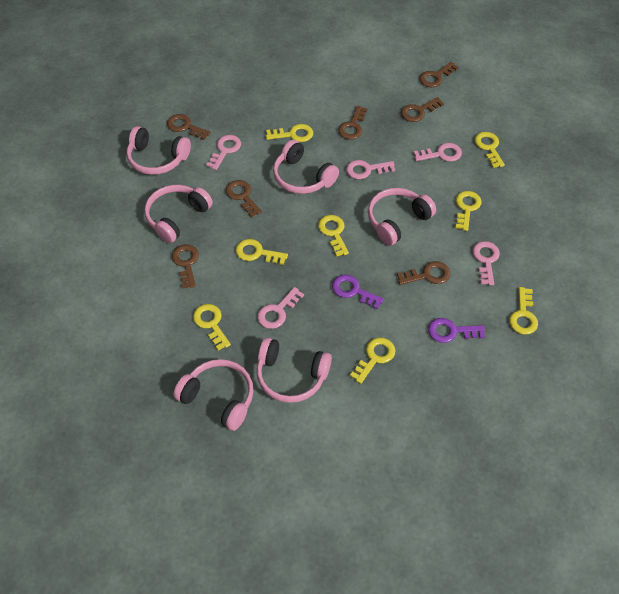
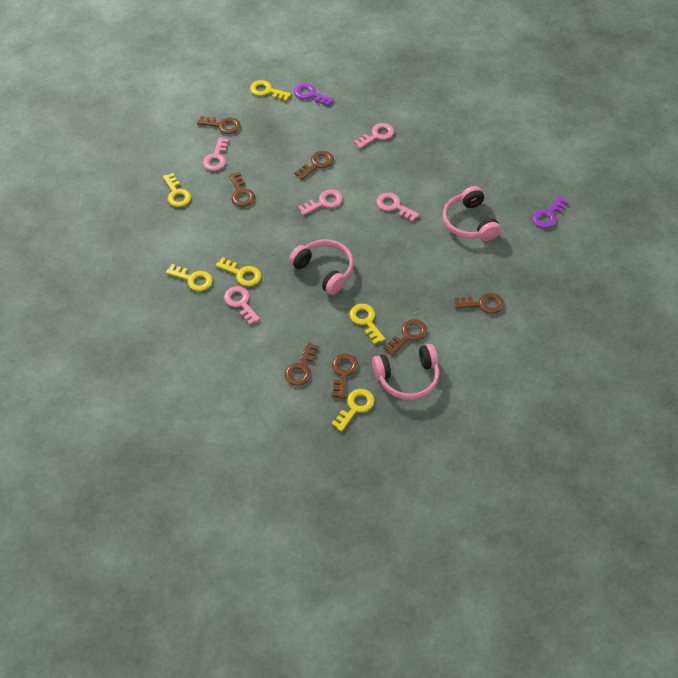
pink headphones: 6 -> 3
yellow key: 8 -> 6

